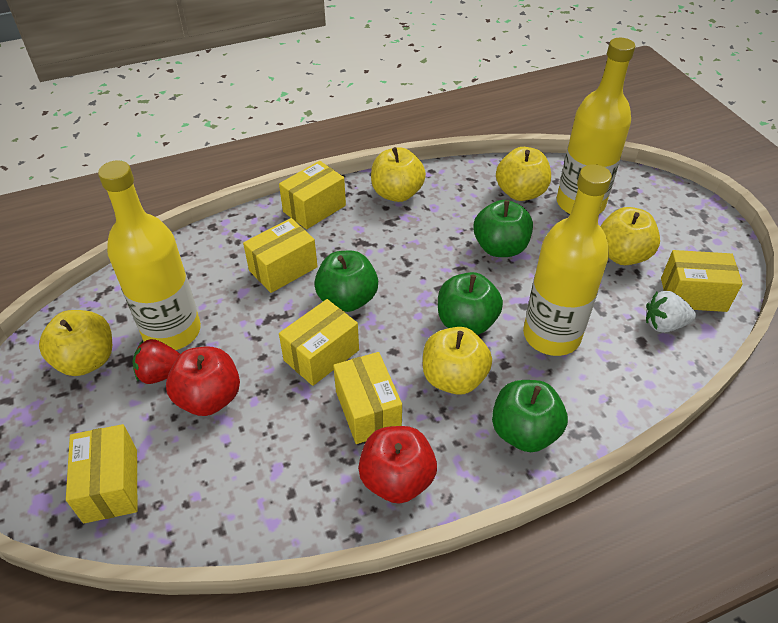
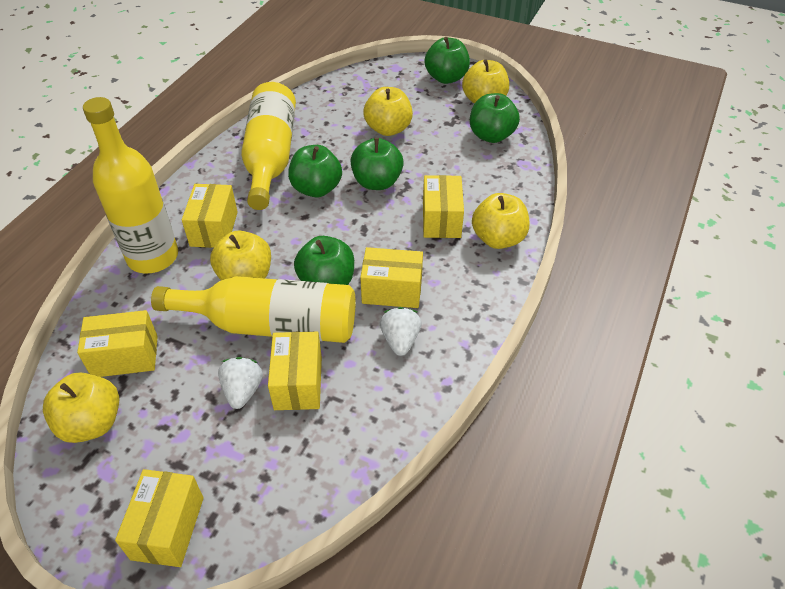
green apple: 4 -> 5
red apple: 2 -> 0
red strawberry: 1 -> 0
white strawberry: 1 -> 2

